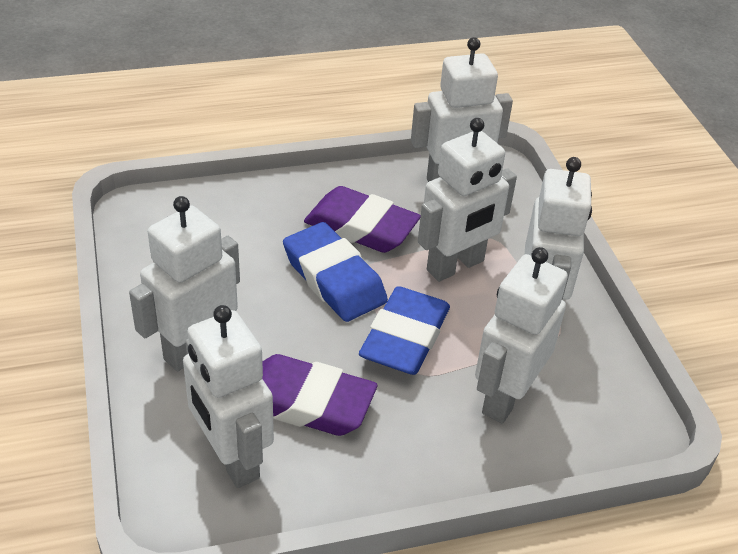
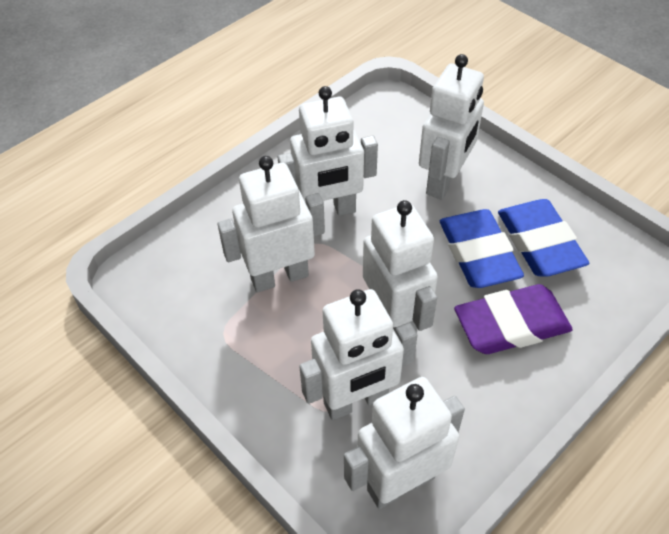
purple eraser: 2 -> 1

